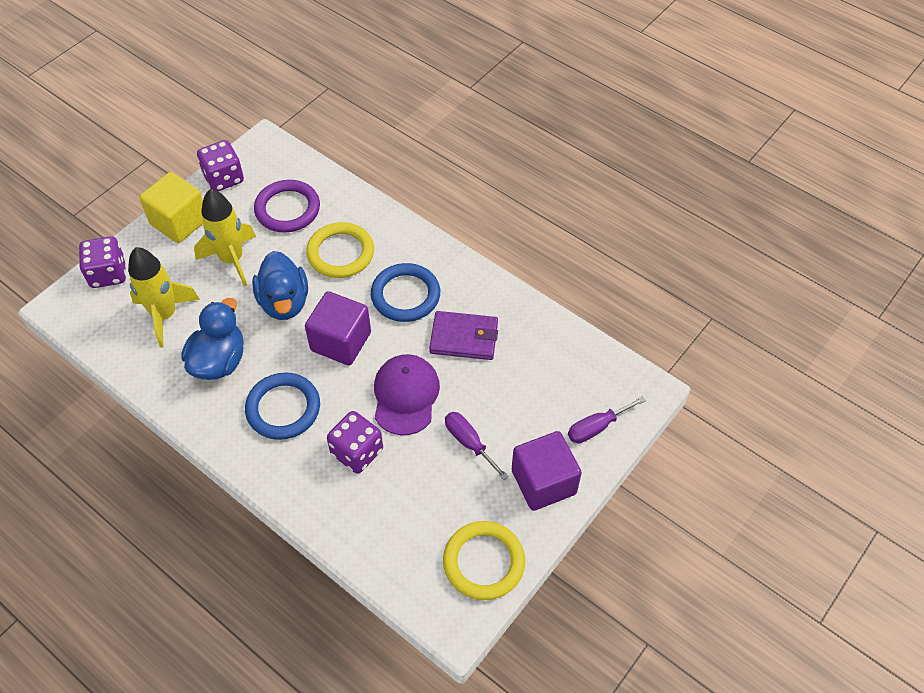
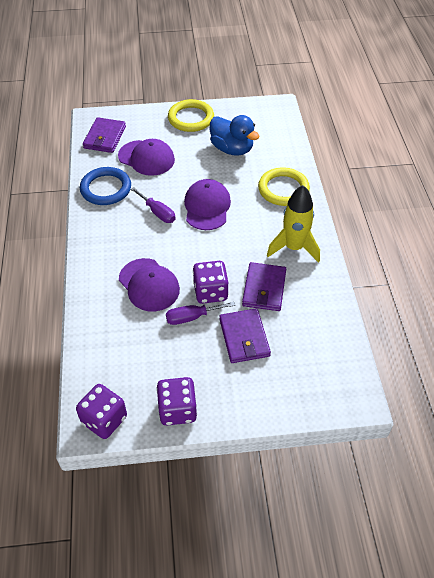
blue duck: 2 -> 1
blue ring: 2 -> 1
purple cap: 1 -> 3
purple cube: 2 -> 0
purple ring: 1 -> 0
purple wallet: 1 -> 3
yellow cube: 1 -> 0
yellow rocket: 2 -> 1

